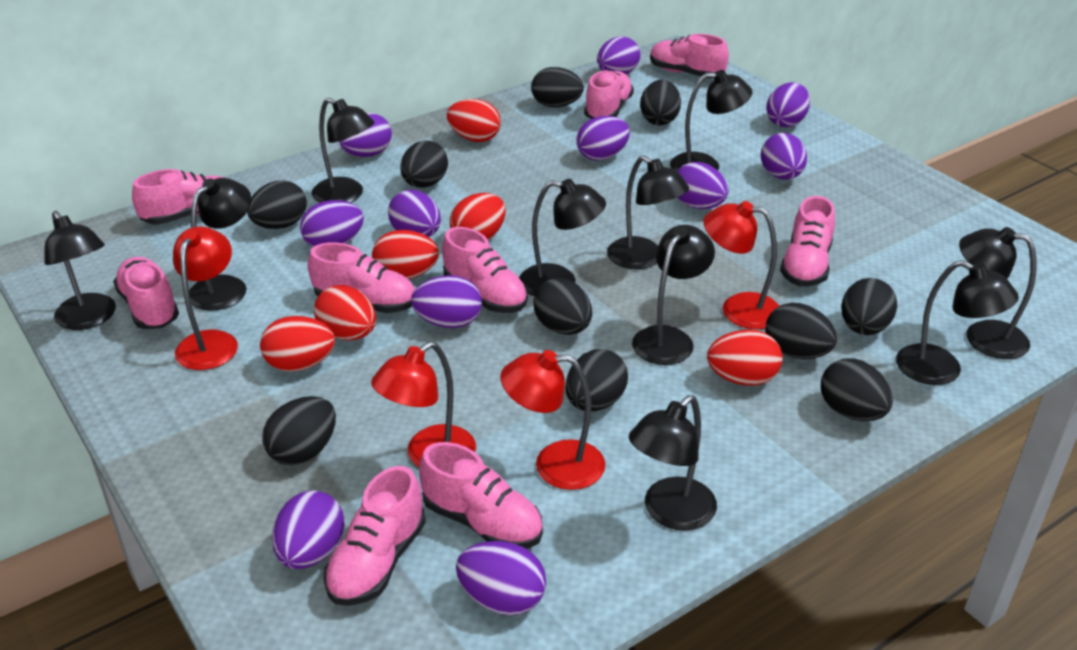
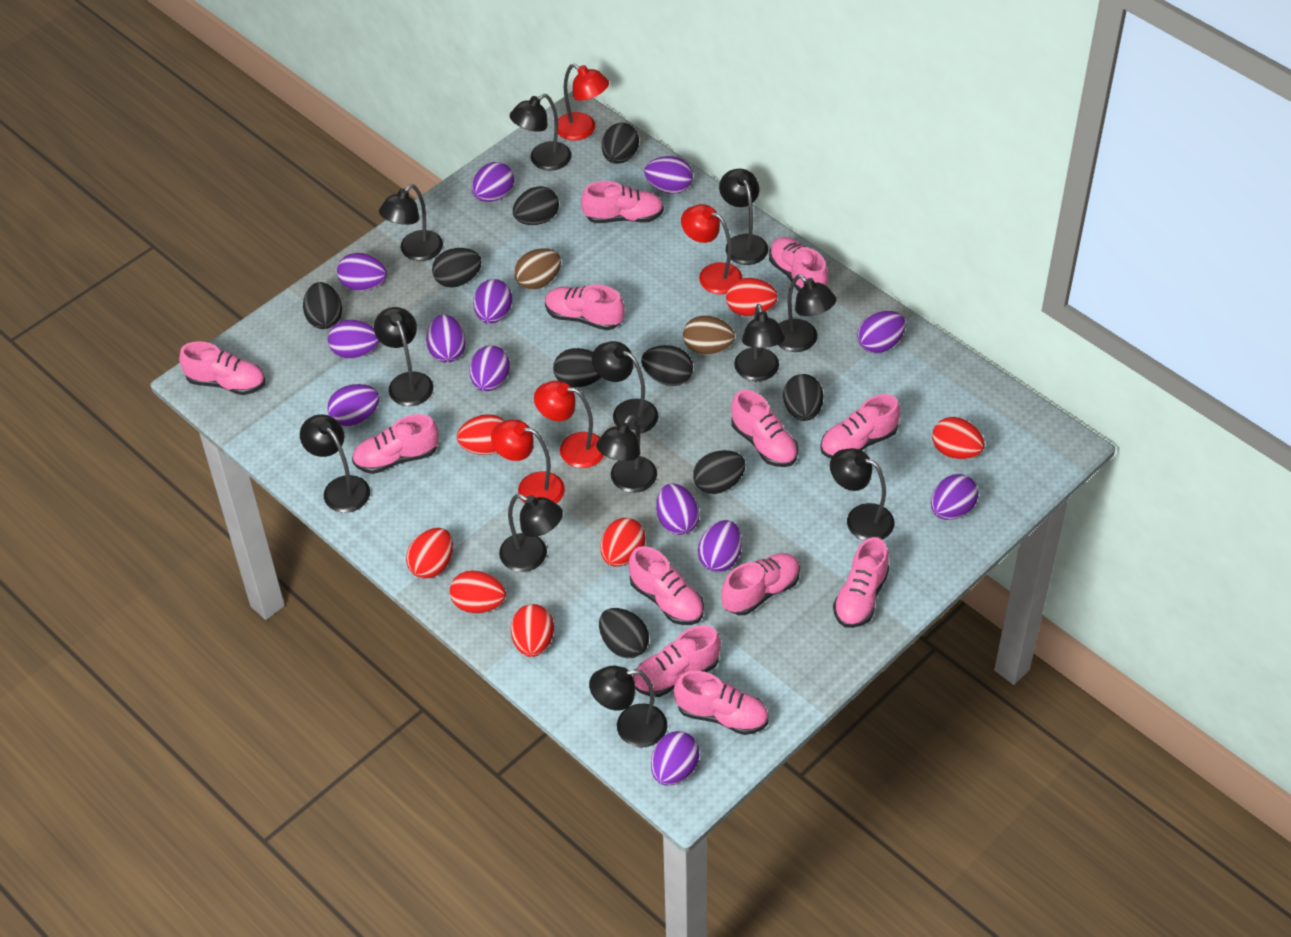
black egg: 10 -> 9
black lamp: 10 -> 12
brown egg: 0 -> 2
pink shoe: 9 -> 12
purple egg: 11 -> 13
red egg: 6 -> 7

